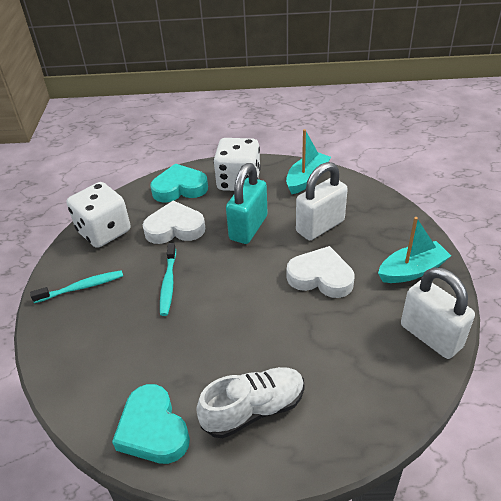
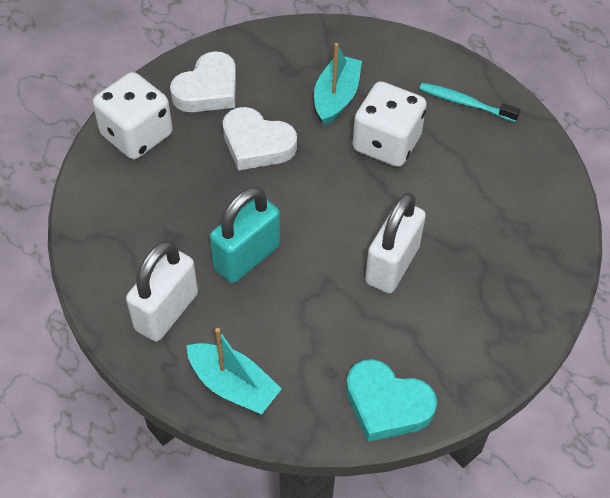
turquoise heart: 2 -> 1
turquoise toothbrush: 2 -> 1
white shoe: 1 -> 0

